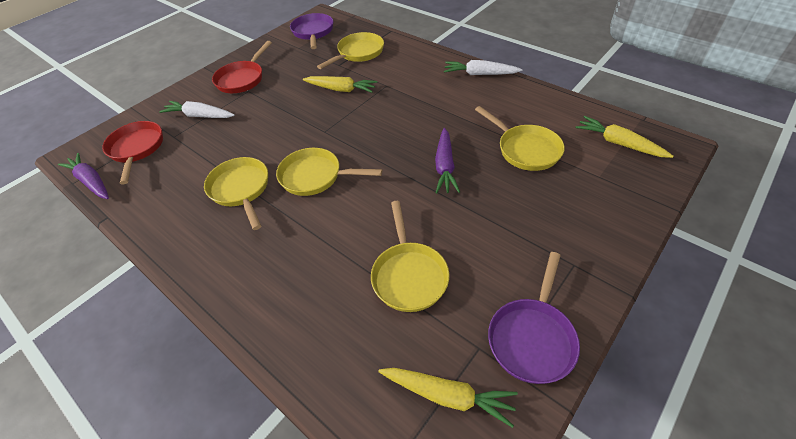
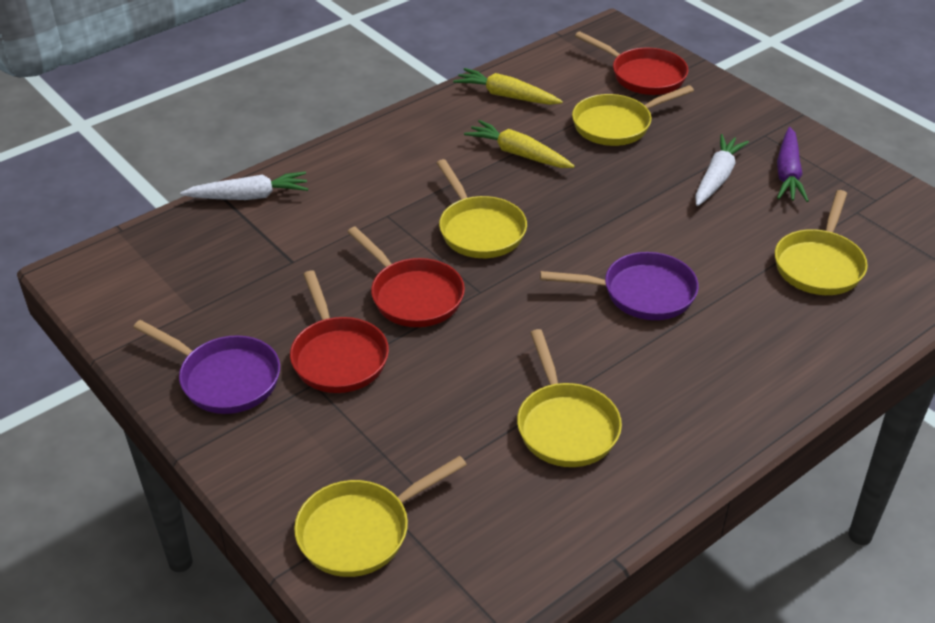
purple carrot: 2 -> 1
red pan: 2 -> 3
yellow carrot: 3 -> 2

